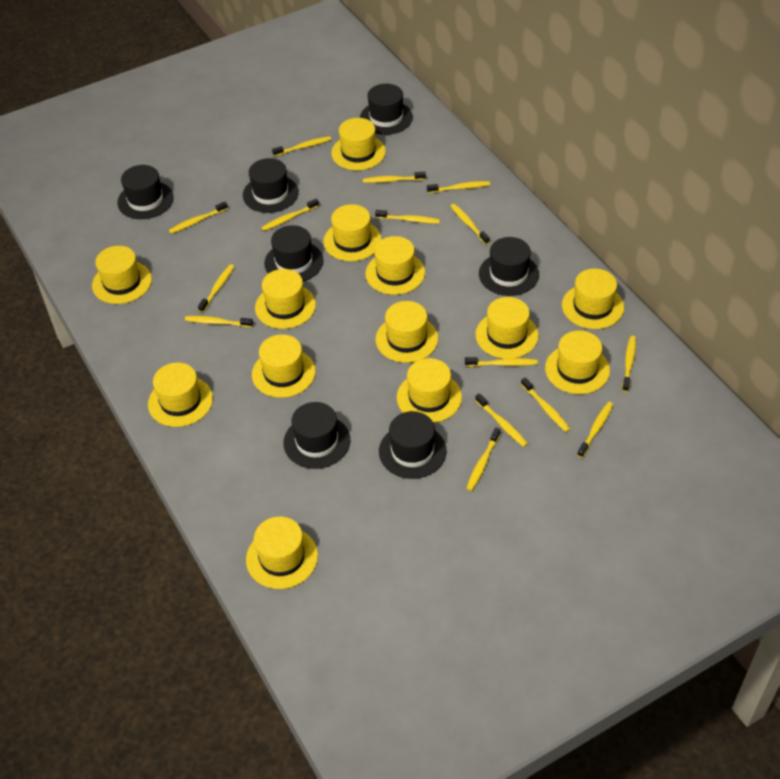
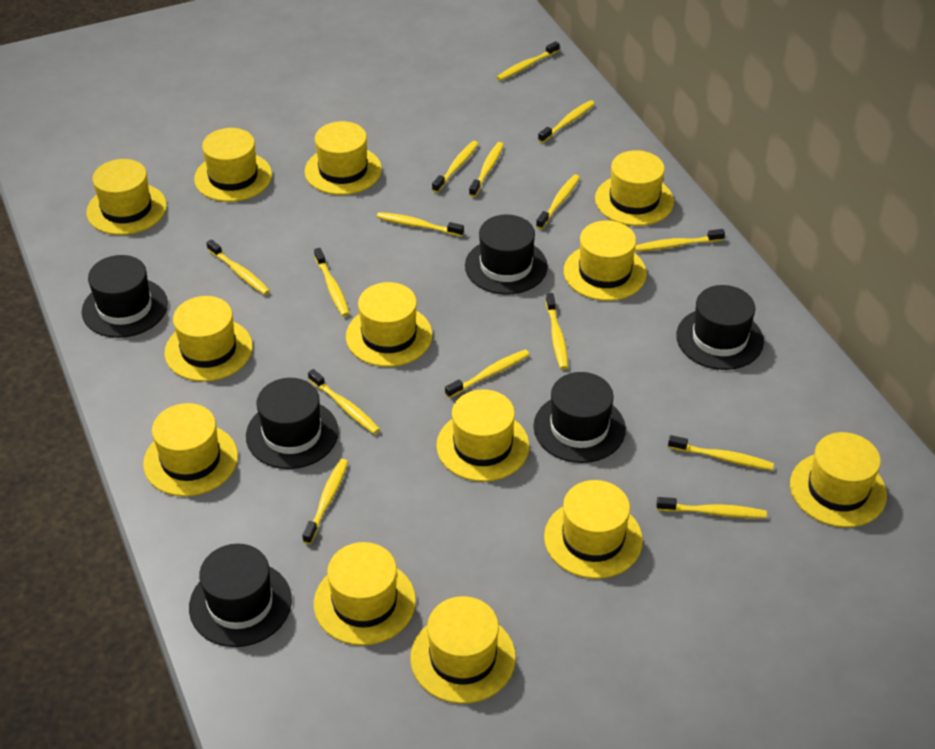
black hat: 7 -> 6

